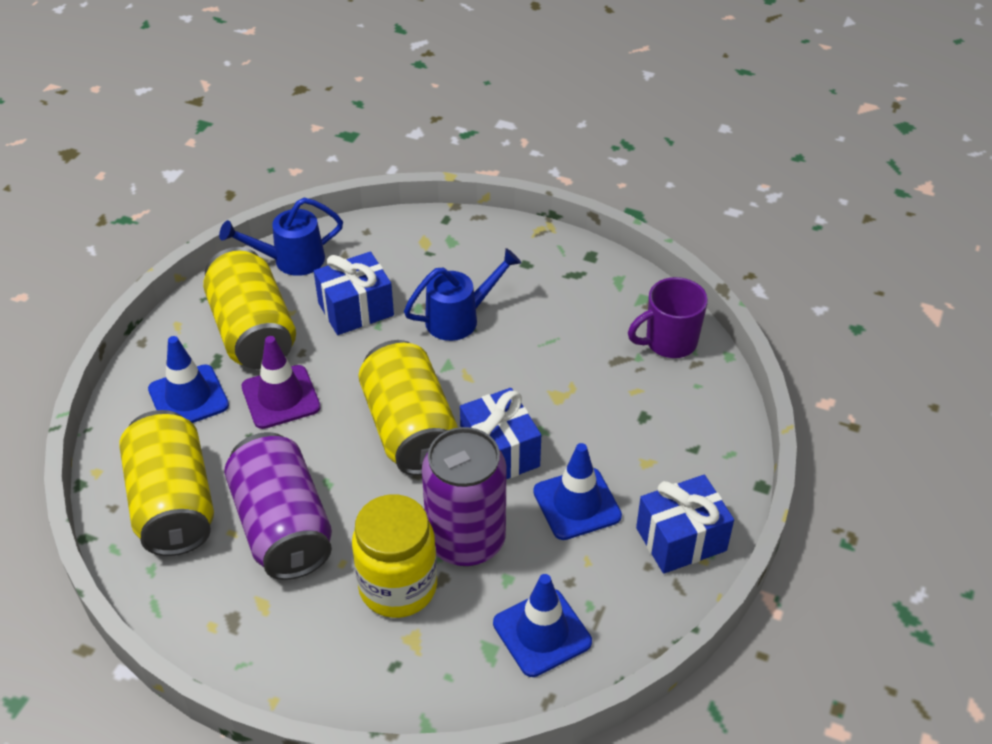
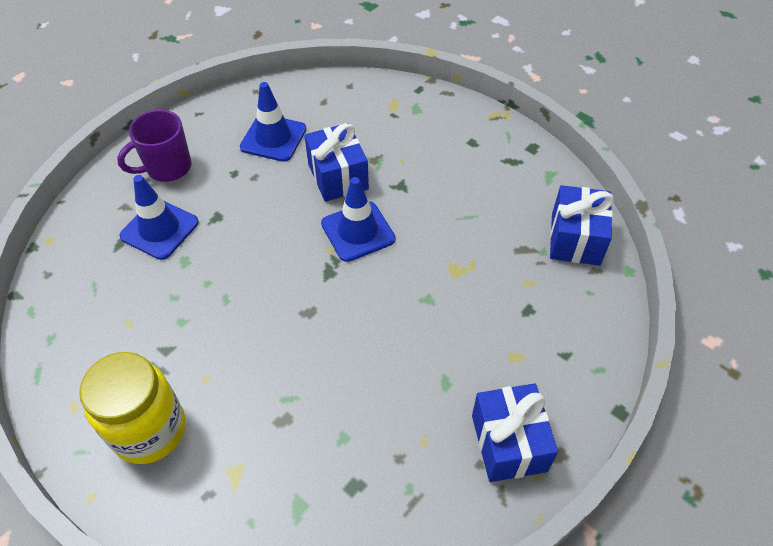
blue watering can: 2 -> 0
purple can: 2 -> 0
purple traffic cone: 1 -> 0
yellow can: 3 -> 0

